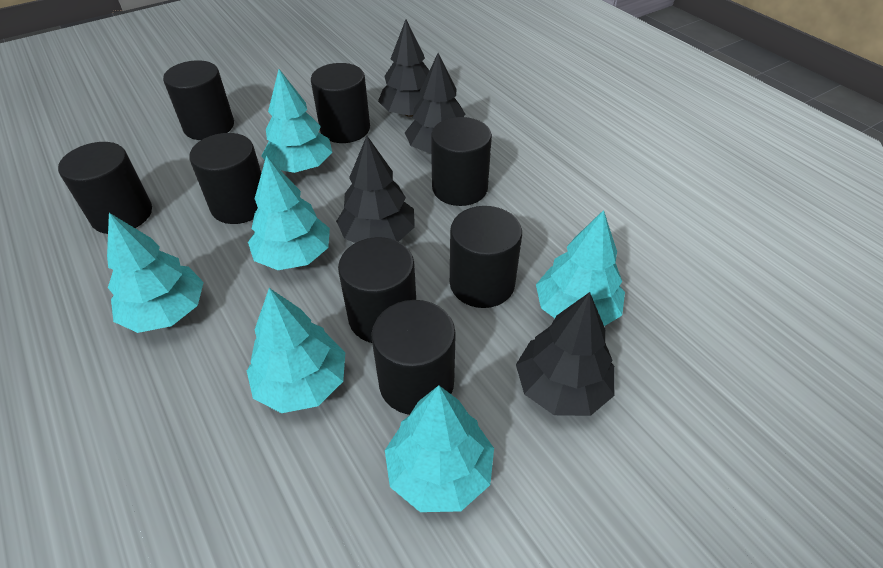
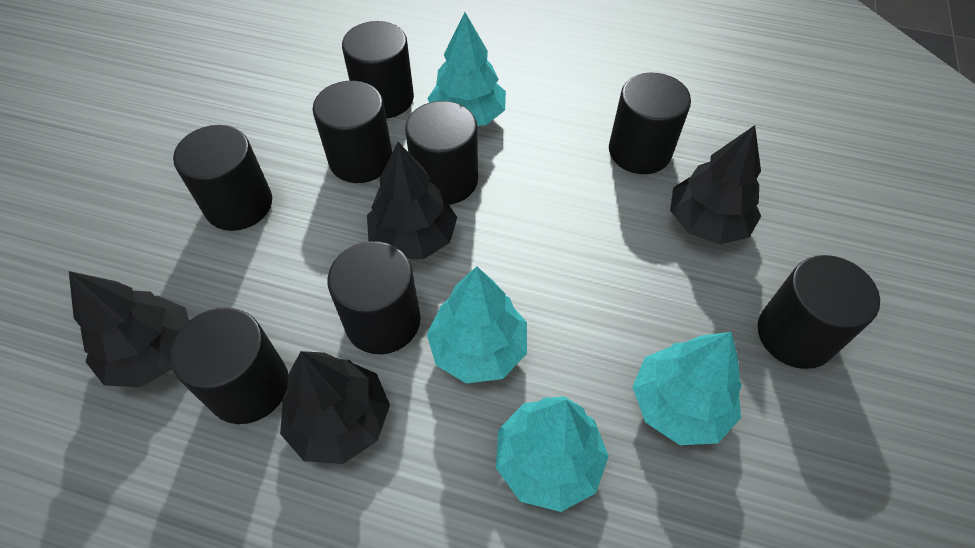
turquoise tree: 6 -> 4

